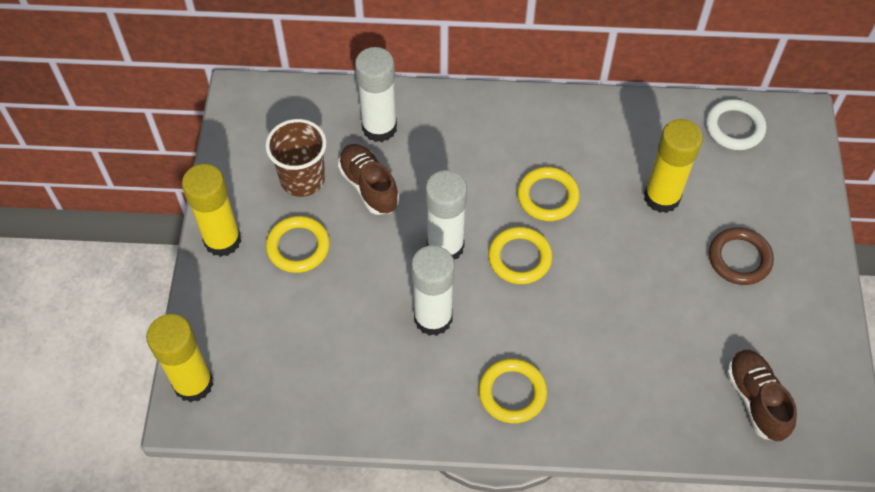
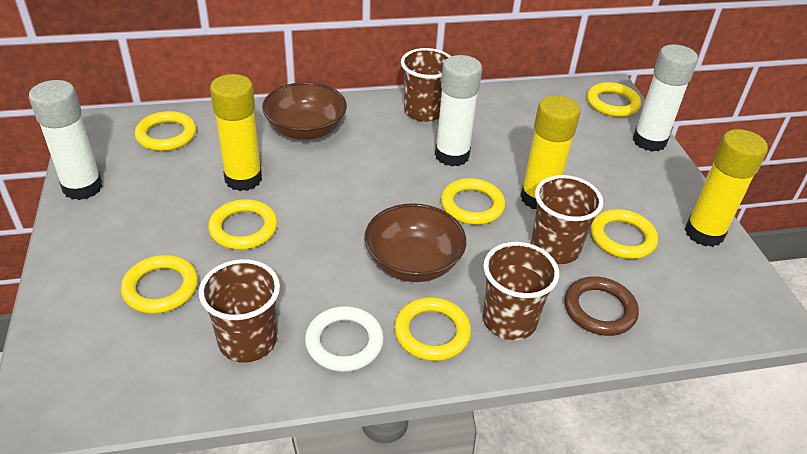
brown bowl: 0 -> 2
brown cup: 1 -> 4
brown shoe: 2 -> 0
yellow ring: 4 -> 7

